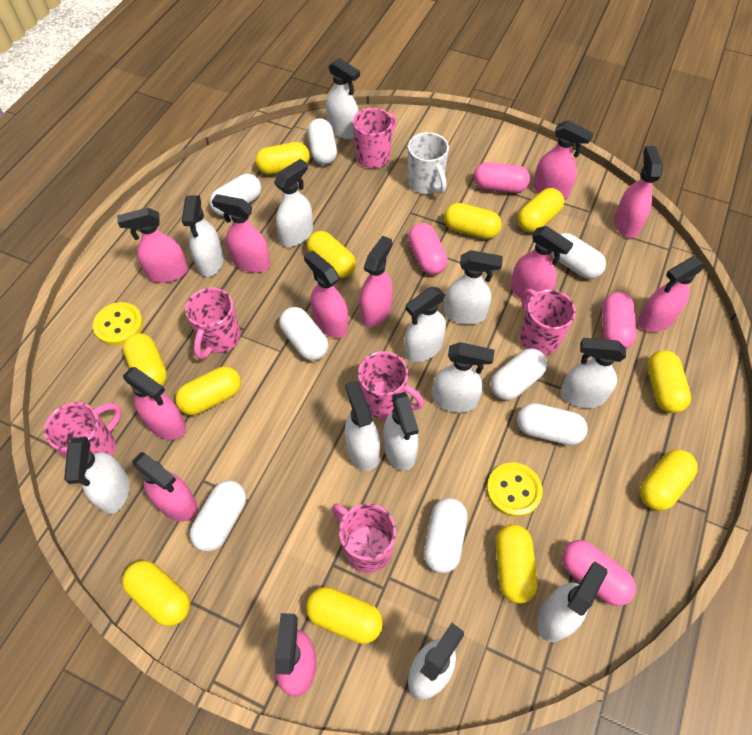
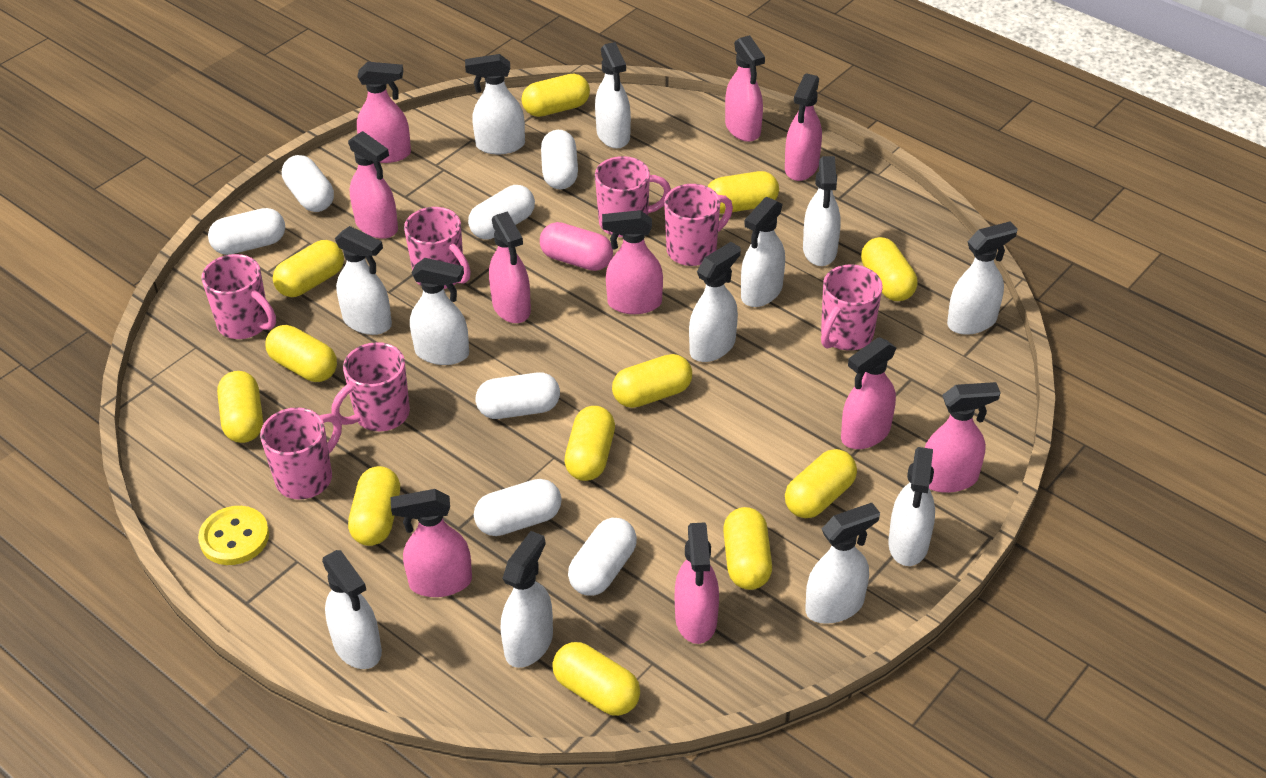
pink capsule: 4 -> 1
pink mug: 6 -> 7
pink spray bottle: 11 -> 10
white capsule: 8 -> 7
white mug: 1 -> 0
yellow button: 2 -> 1
yellow capsule: 11 -> 12

